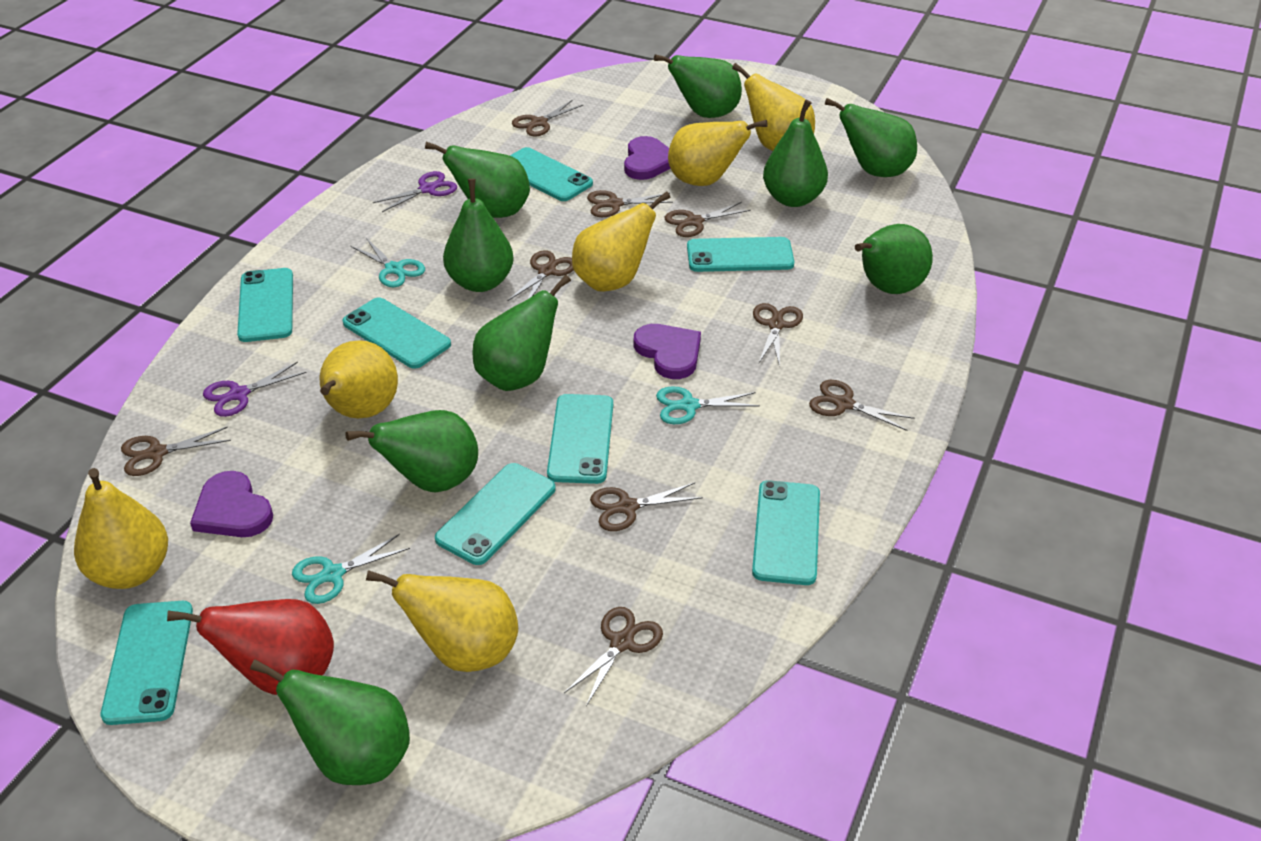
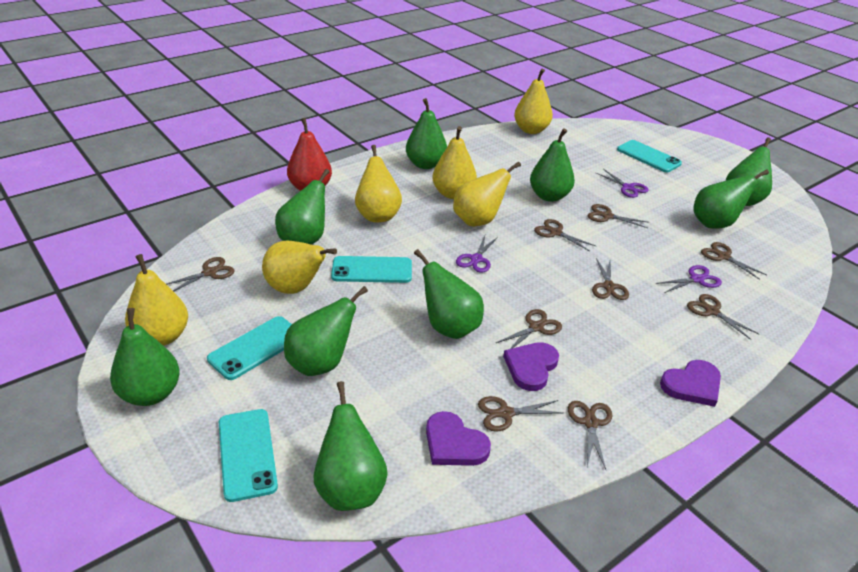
purple scissors: 2 -> 3
turquoise phone: 8 -> 4
turquoise scissors: 3 -> 0

